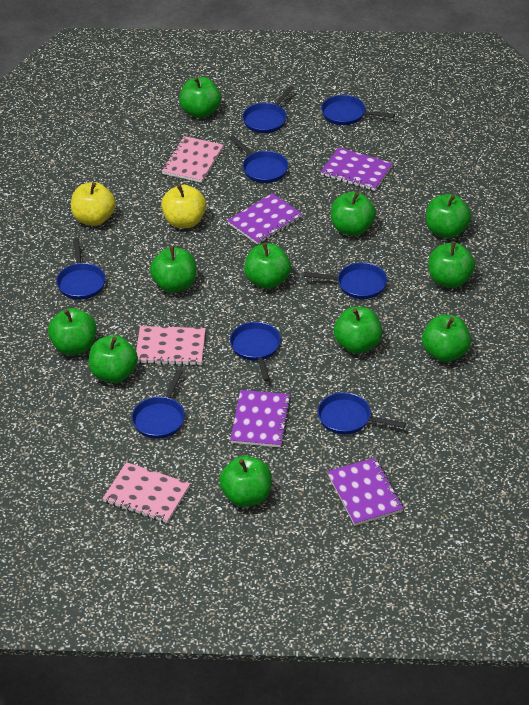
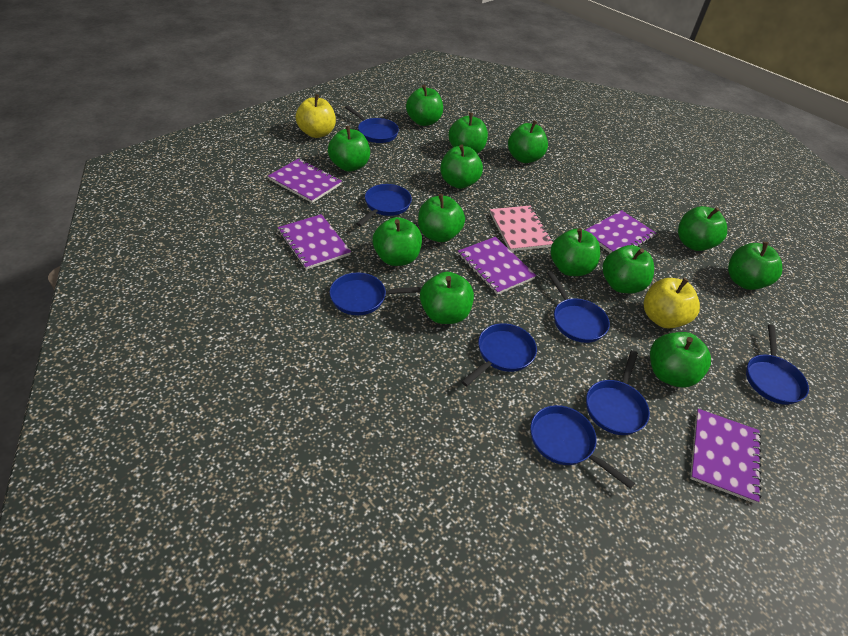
green apple: 11 -> 13
pink notebook: 3 -> 1
purple notebook: 4 -> 5

